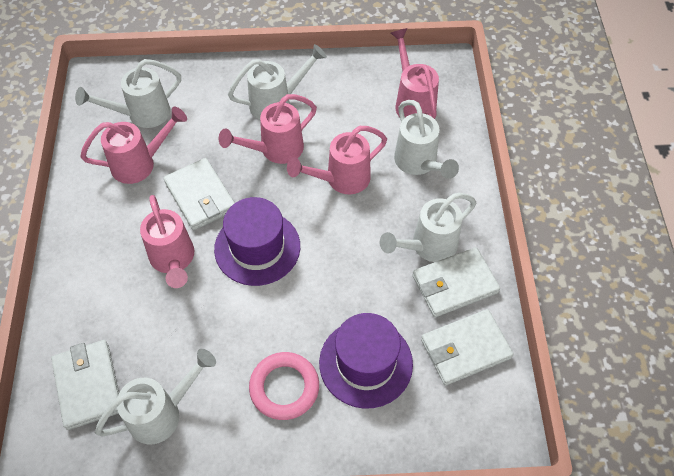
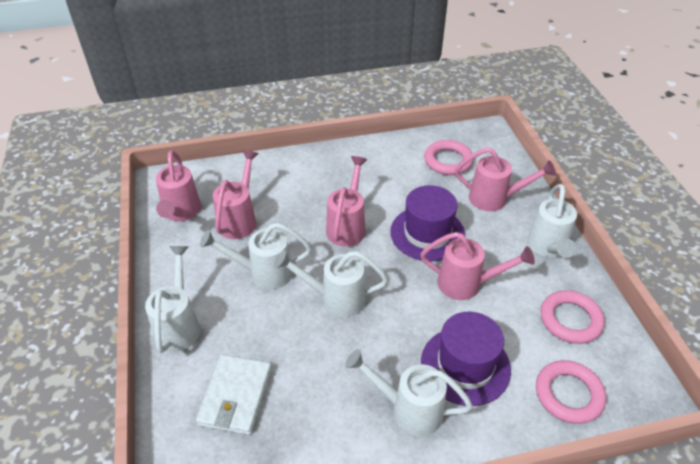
pink ring: 1 -> 3
white wallet: 4 -> 1

